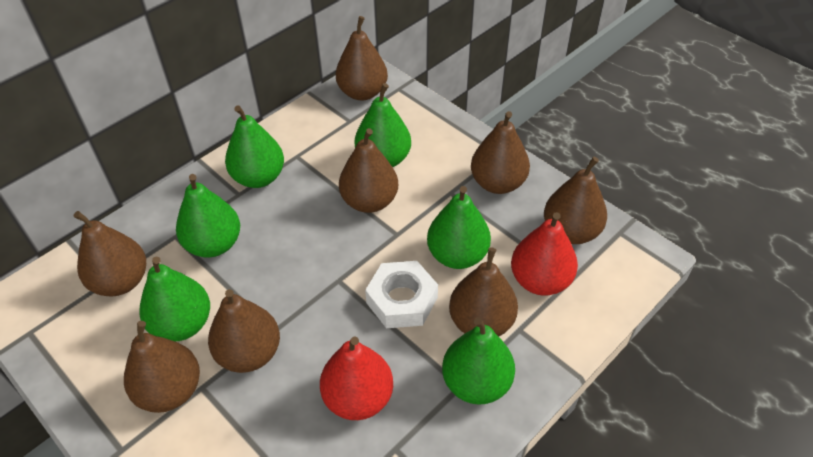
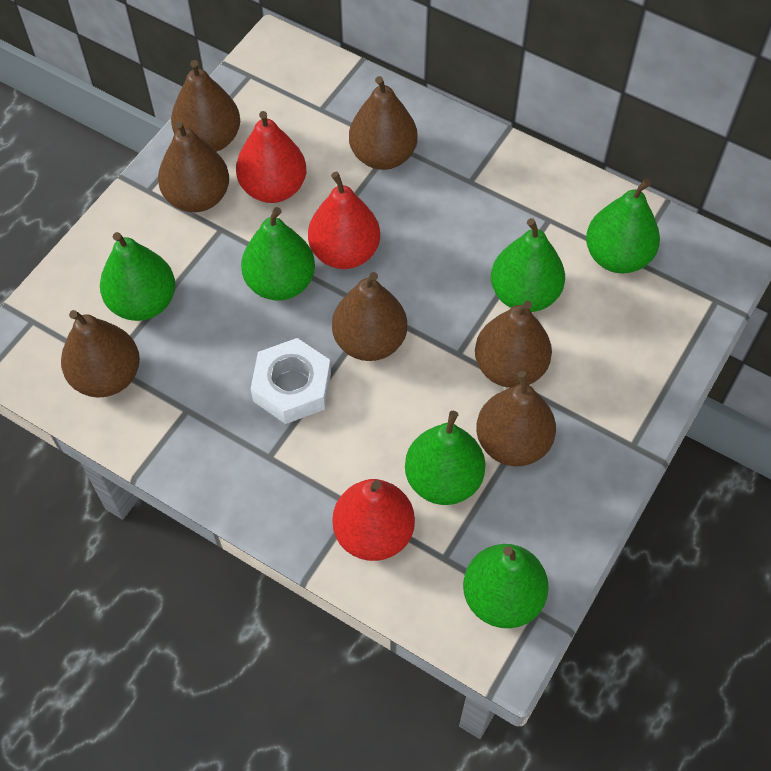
brown pear: 8 -> 7
red pear: 2 -> 3

